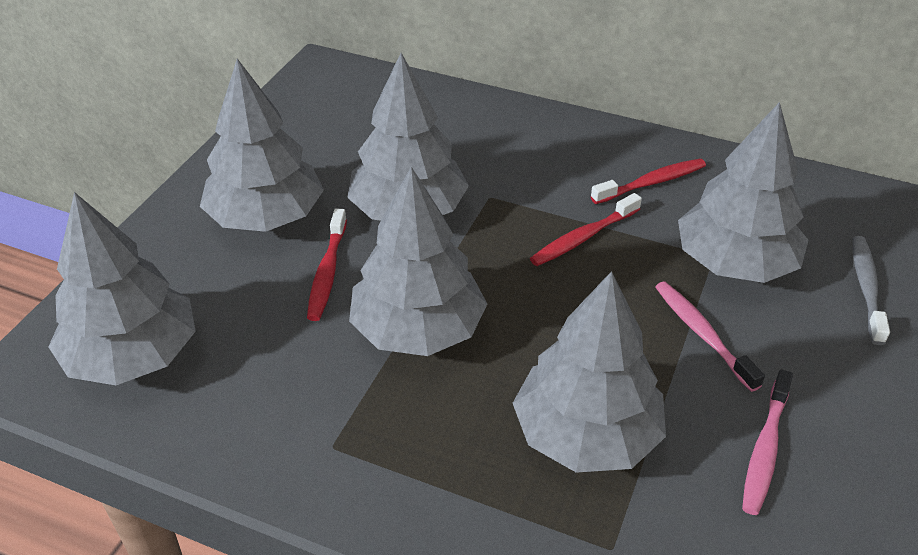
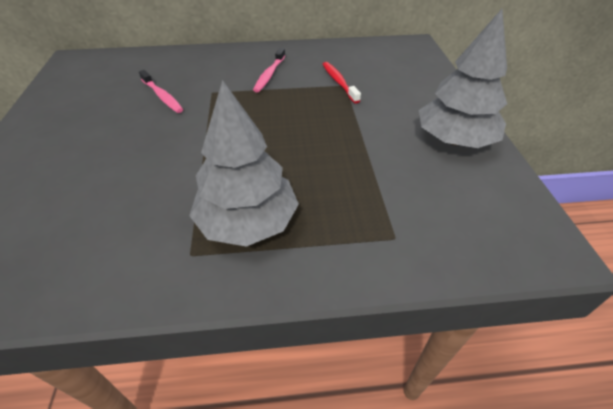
grey toothbrush: 1 -> 0
grey tree: 6 -> 2
red toothbrush: 3 -> 1

